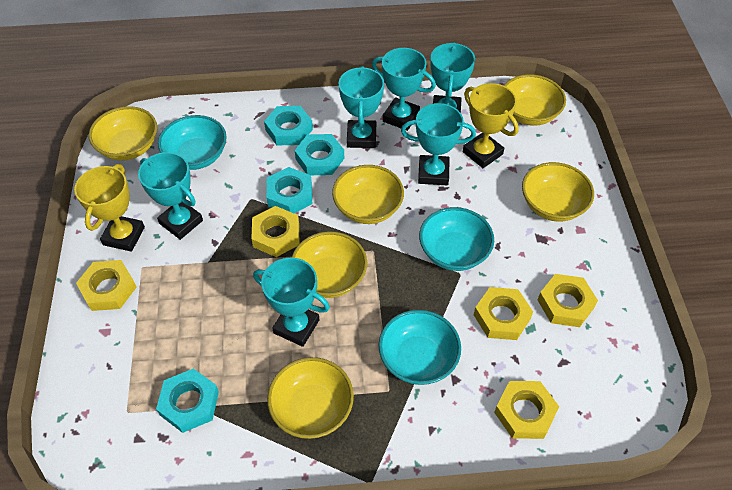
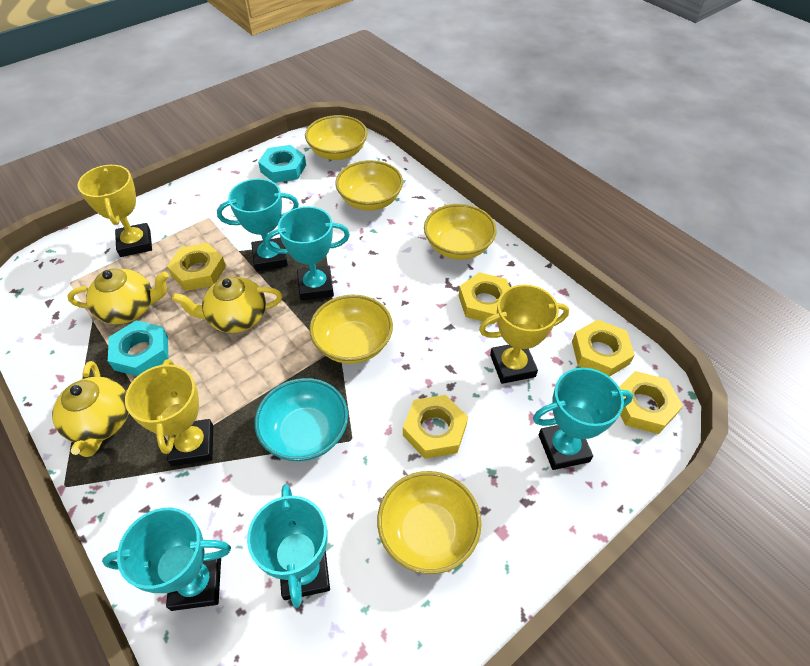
turquoise bowl: 3 -> 1
turquoise nut: 4 -> 2
turquoise trophy: 6 -> 5
yellow bowl: 6 -> 5
yellow teapot: 0 -> 3
yellow trophy: 2 -> 3

